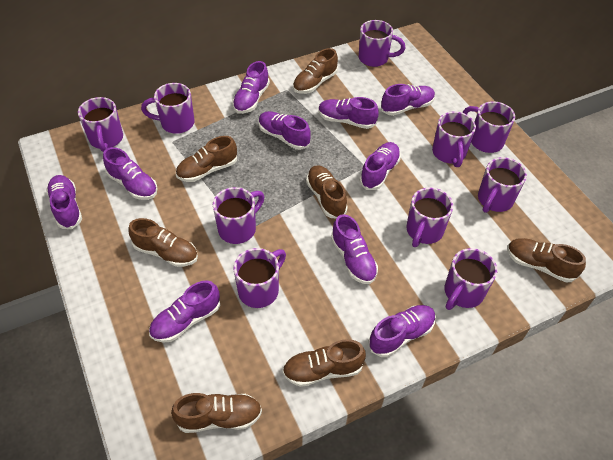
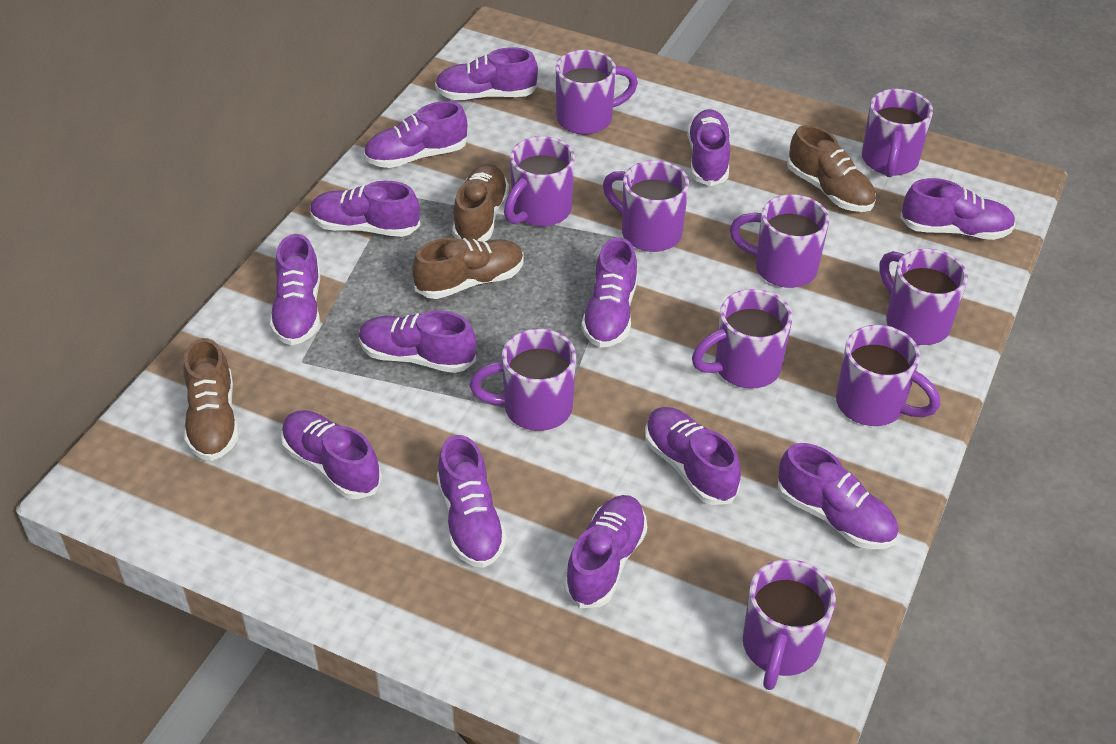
brown shoe: 7 -> 4
purple shoe: 10 -> 13

